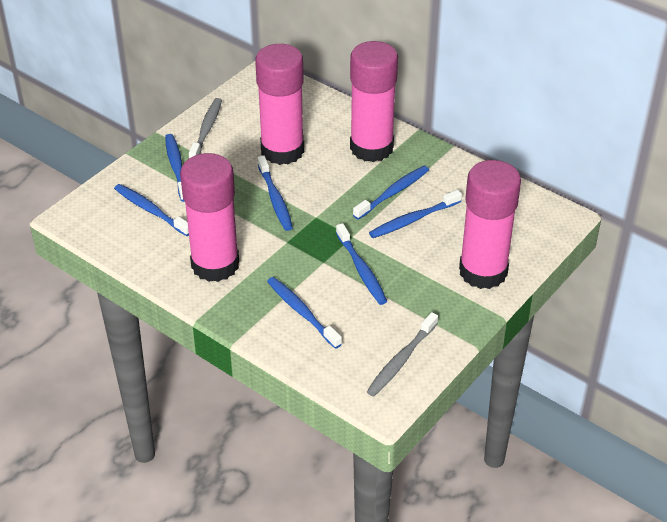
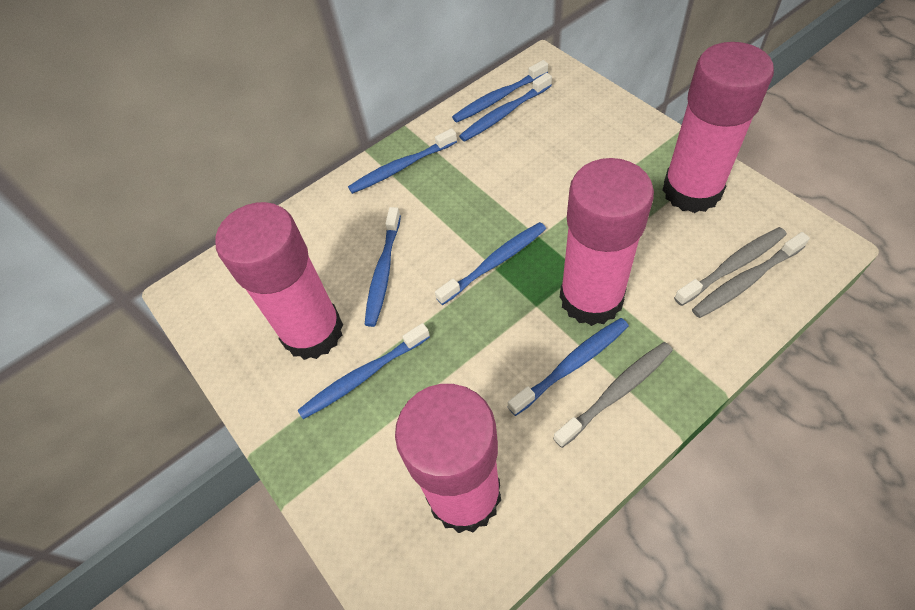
grey toothbrush: 2 -> 3

